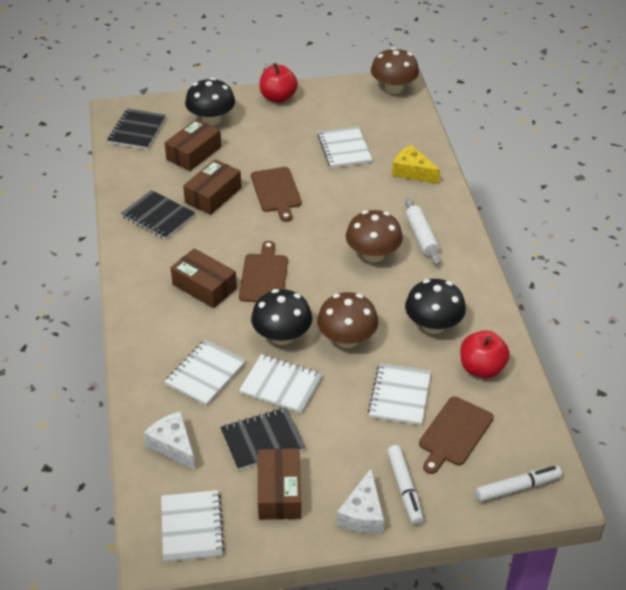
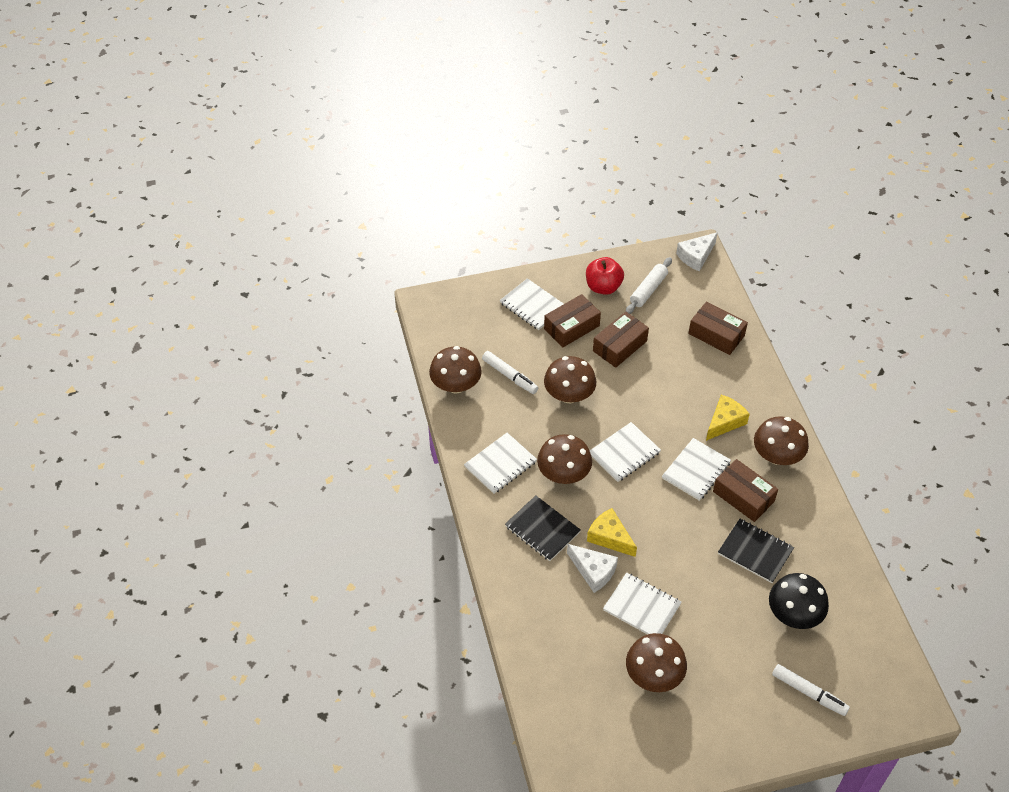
black mushroom: 3 -> 1
black notebook: 3 -> 2
brown cutting board: 3 -> 0
brown mushroom: 3 -> 5
red apple: 2 -> 1
yellow cheese: 1 -> 2

